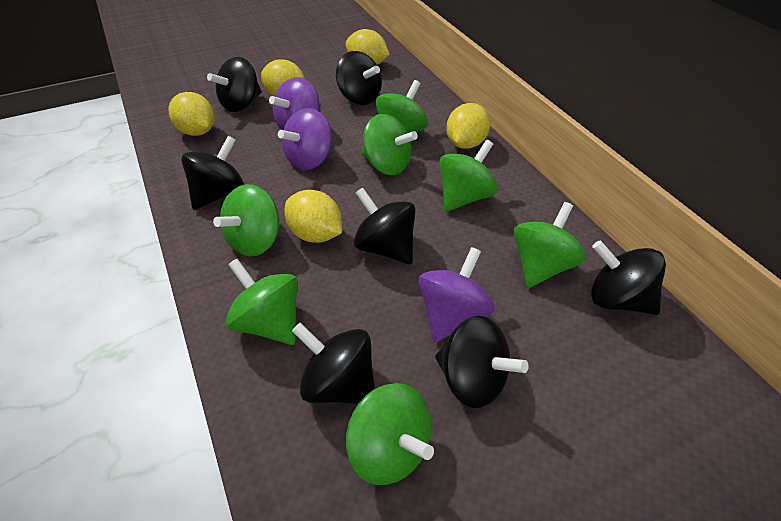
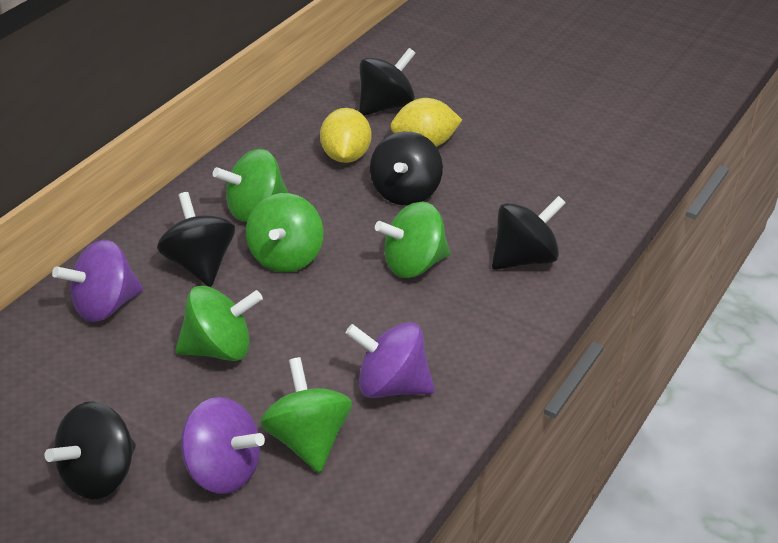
black spinning top: 7 -> 5
green spinning top: 7 -> 5
yellow lemon: 5 -> 2

